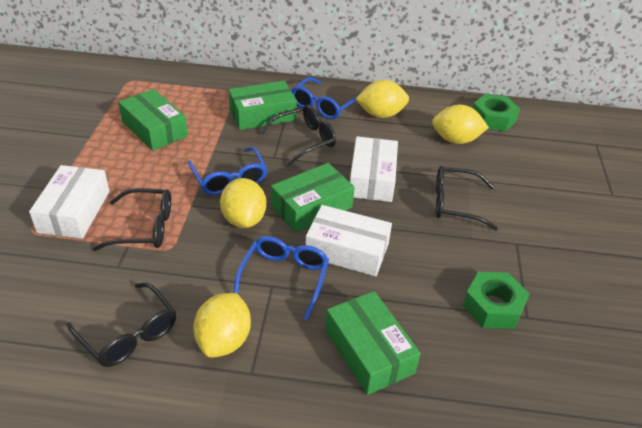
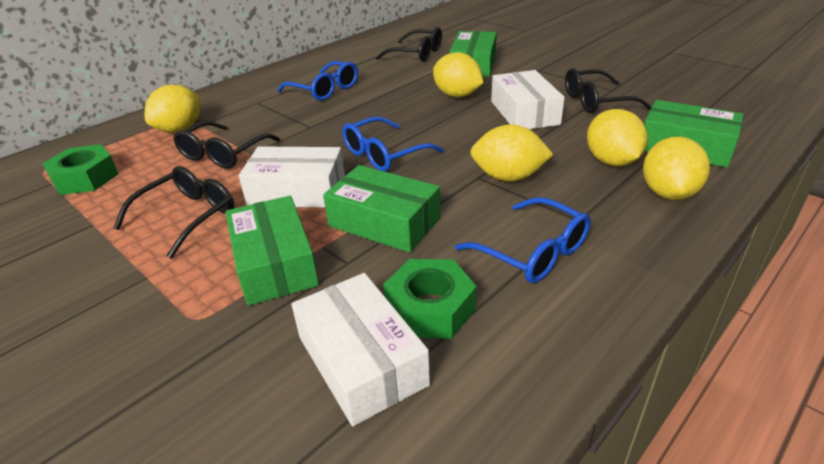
yellow lemon: 4 -> 5

